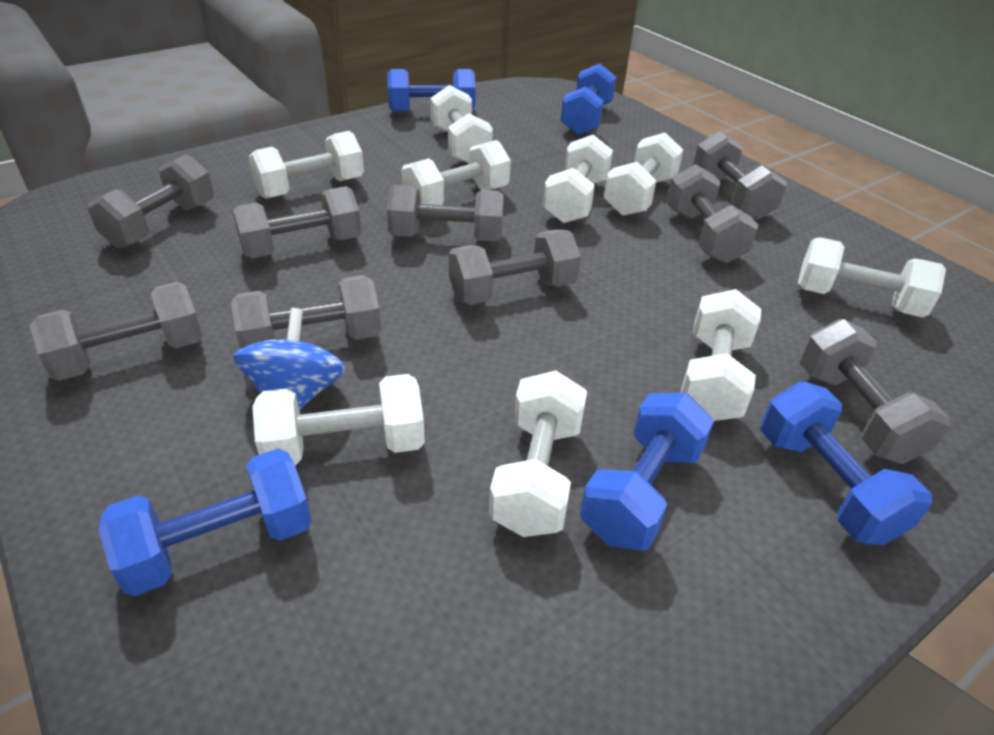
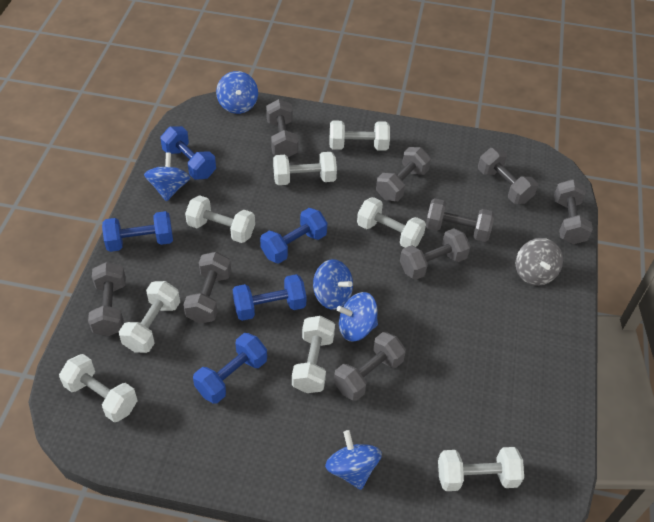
blue spinning top: 1 -> 5
grey spinning top: 0 -> 1
white dumbbell: 9 -> 8

